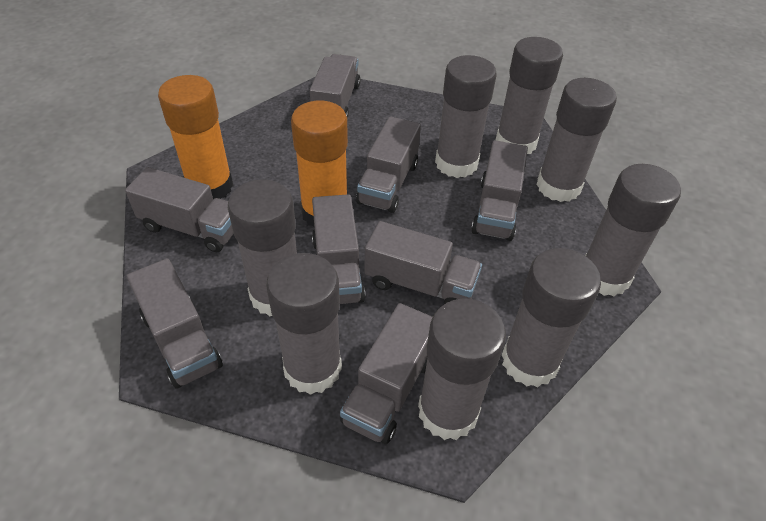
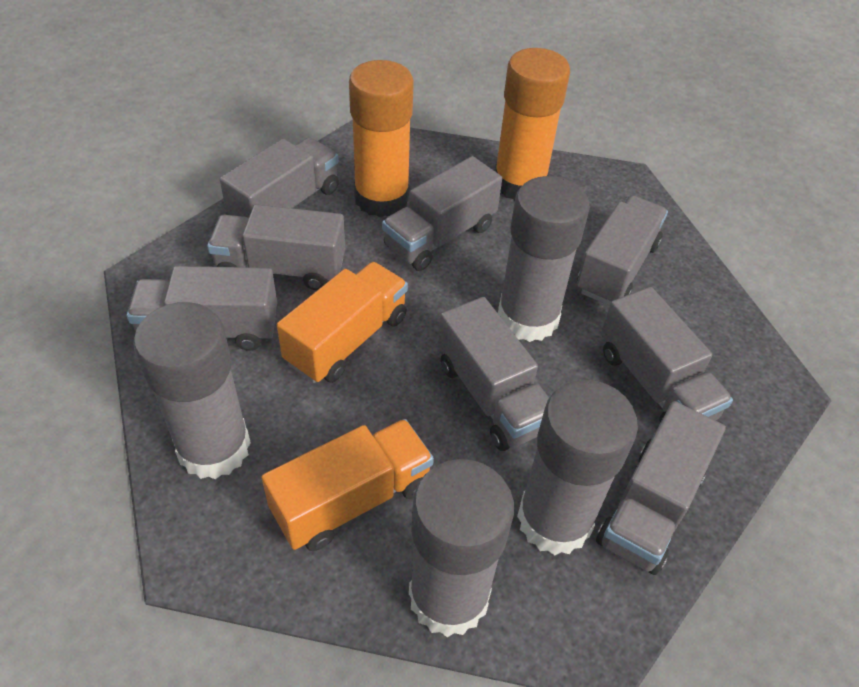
grey glue stick: 8 -> 4
orange truck: 0 -> 2

